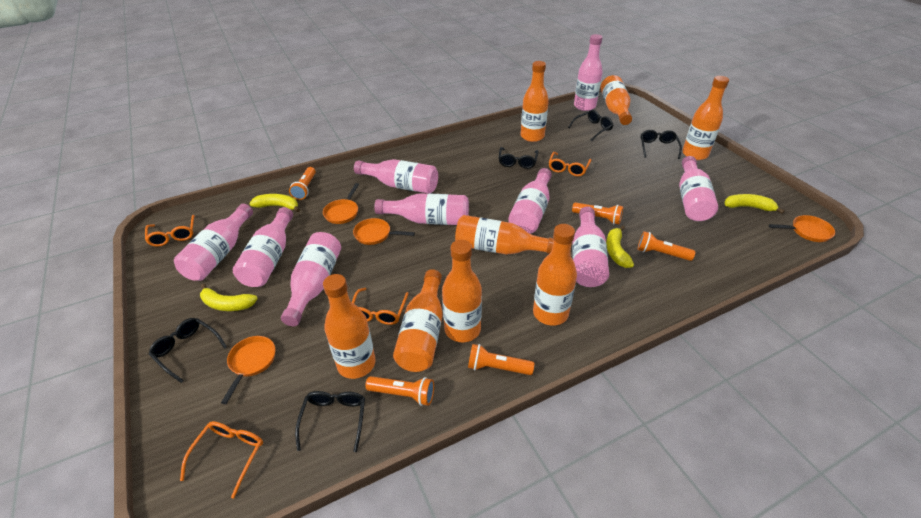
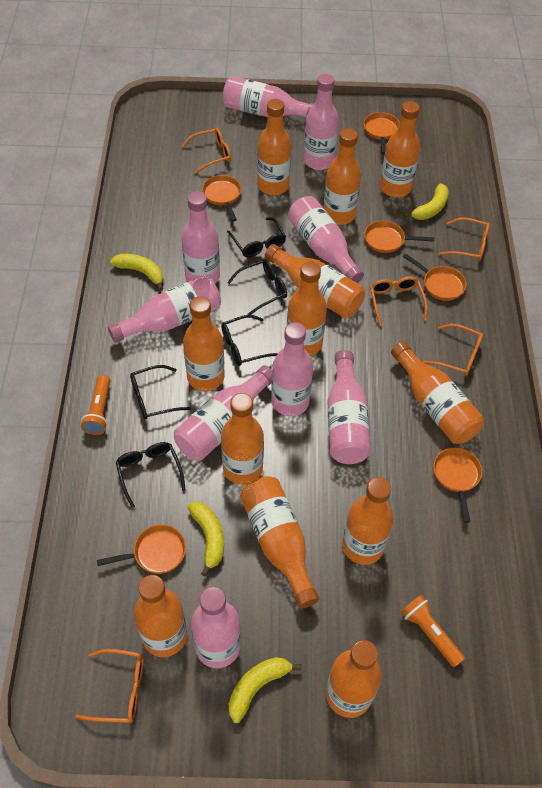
orange bottle: 8 -> 12
orange flashlight: 5 -> 2
orange glasses: 4 -> 5
orange pan: 4 -> 6

